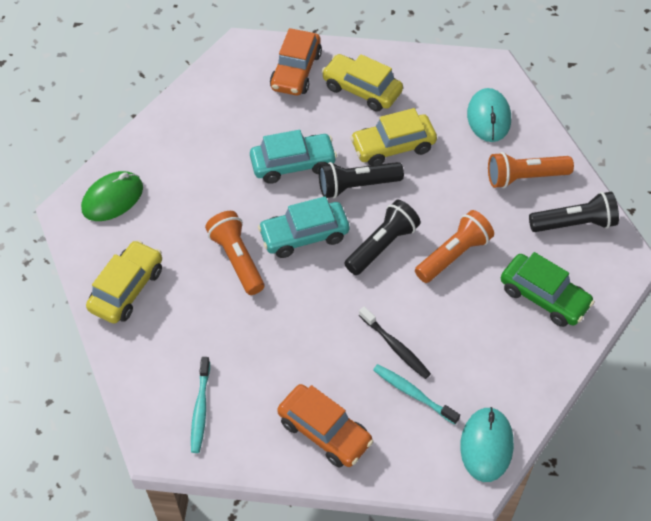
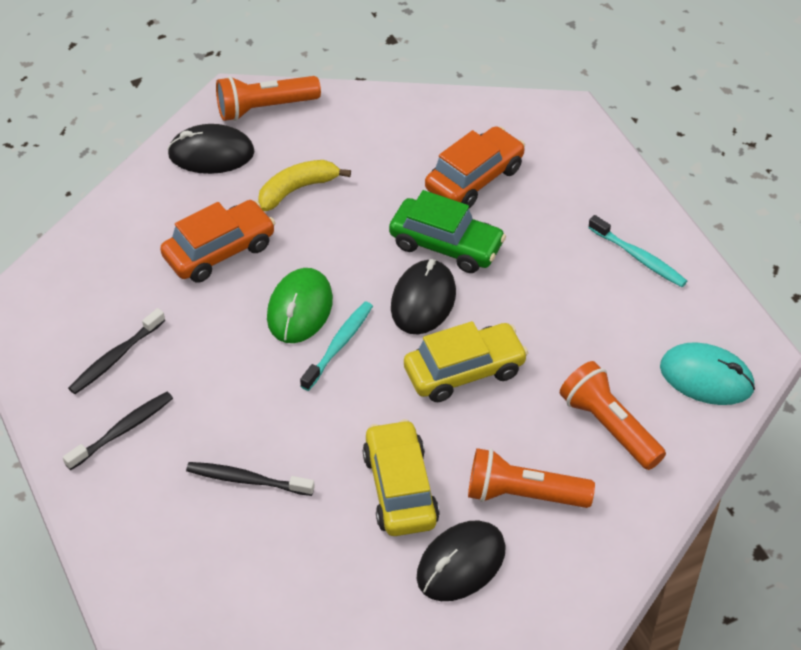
black flashlight: 3 -> 0
black mouse: 0 -> 3
black toothbrush: 1 -> 3
turquoise car: 2 -> 0
turquoise mouse: 2 -> 1
yellow banana: 0 -> 1
yellow car: 3 -> 2

